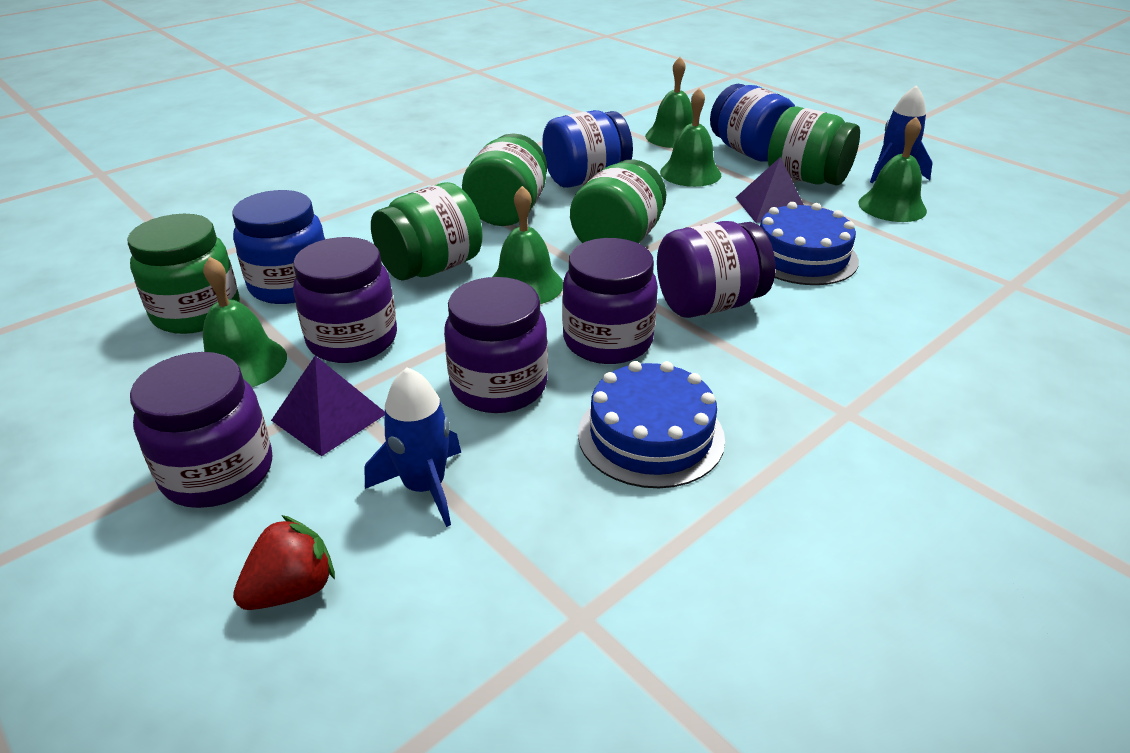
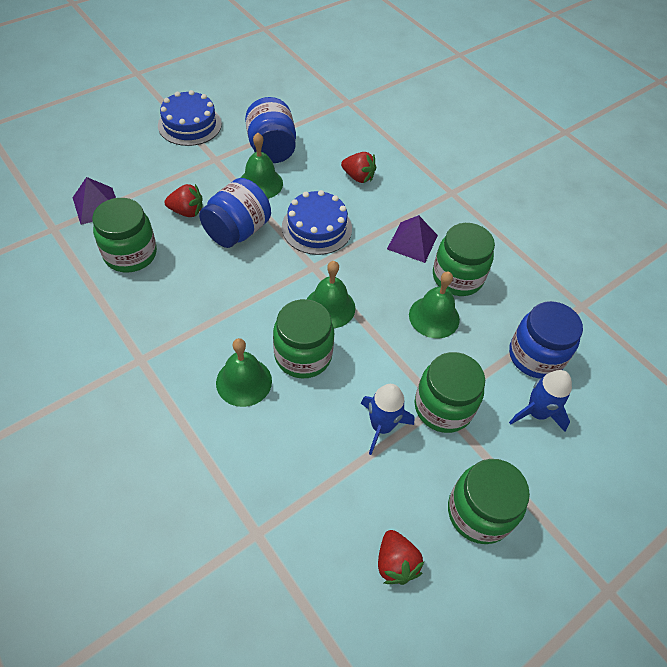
green bell: 5 -> 4
purple jar: 5 -> 0
red strawberry: 1 -> 3

